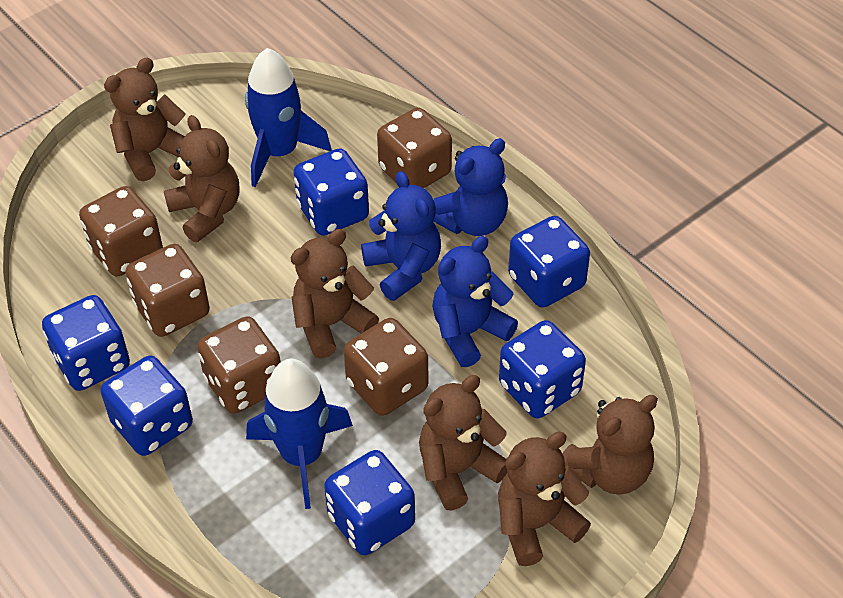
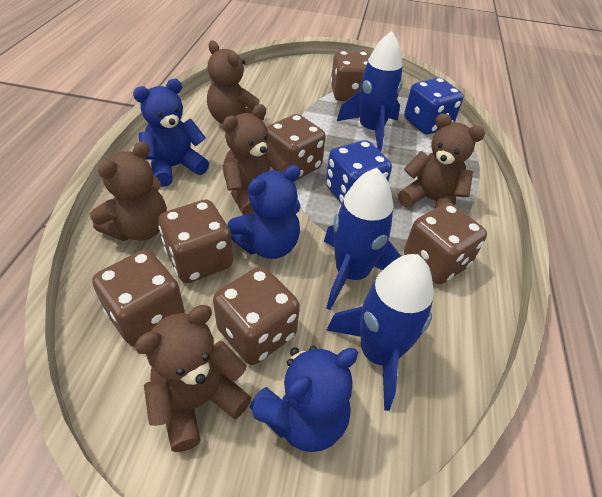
blue dice: 6 -> 2
blue rocket: 2 -> 3
brown dice: 5 -> 6
brown teddy bear: 6 -> 5

